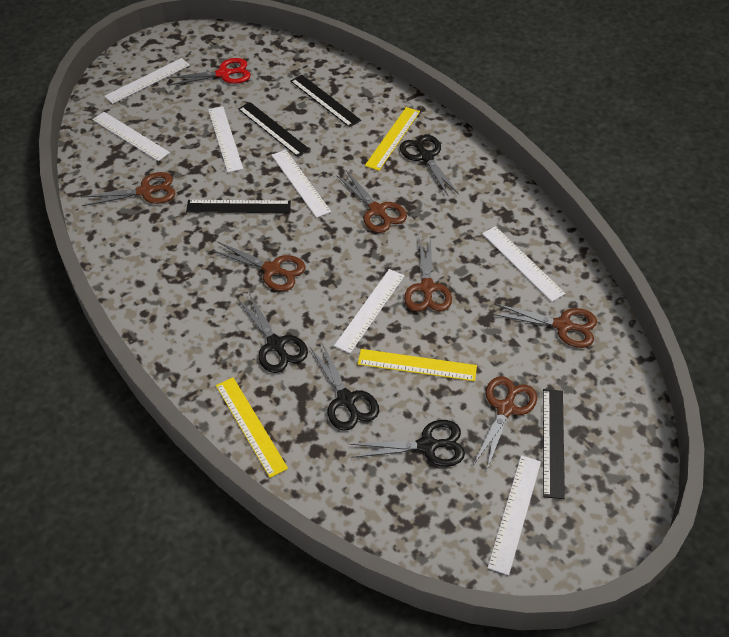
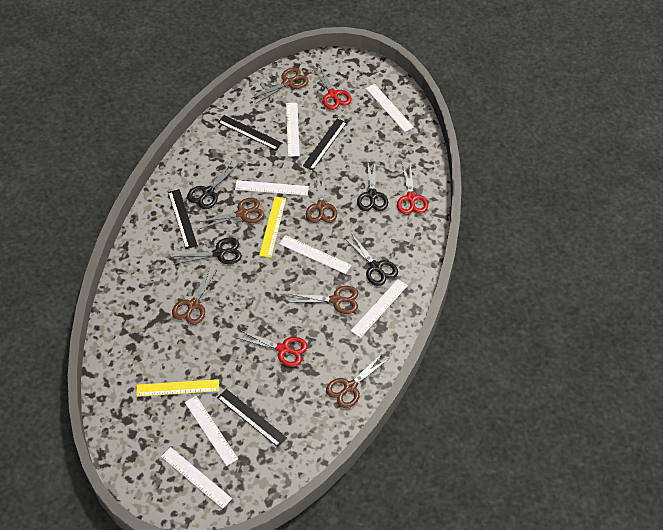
red scissors: 1 -> 3
yellow ruler: 3 -> 2

